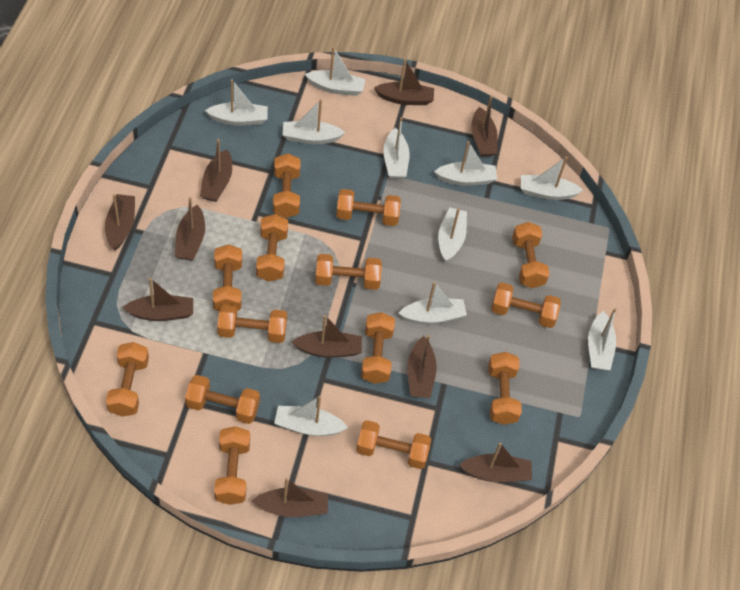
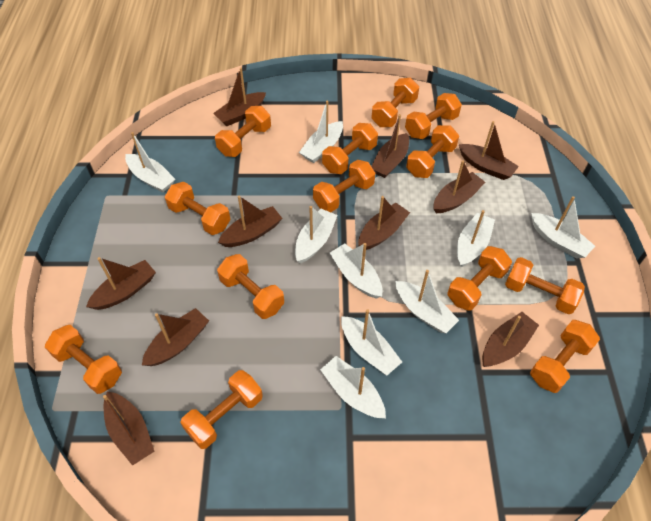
orange dumbbell: 14 -> 13
white boat: 10 -> 9

